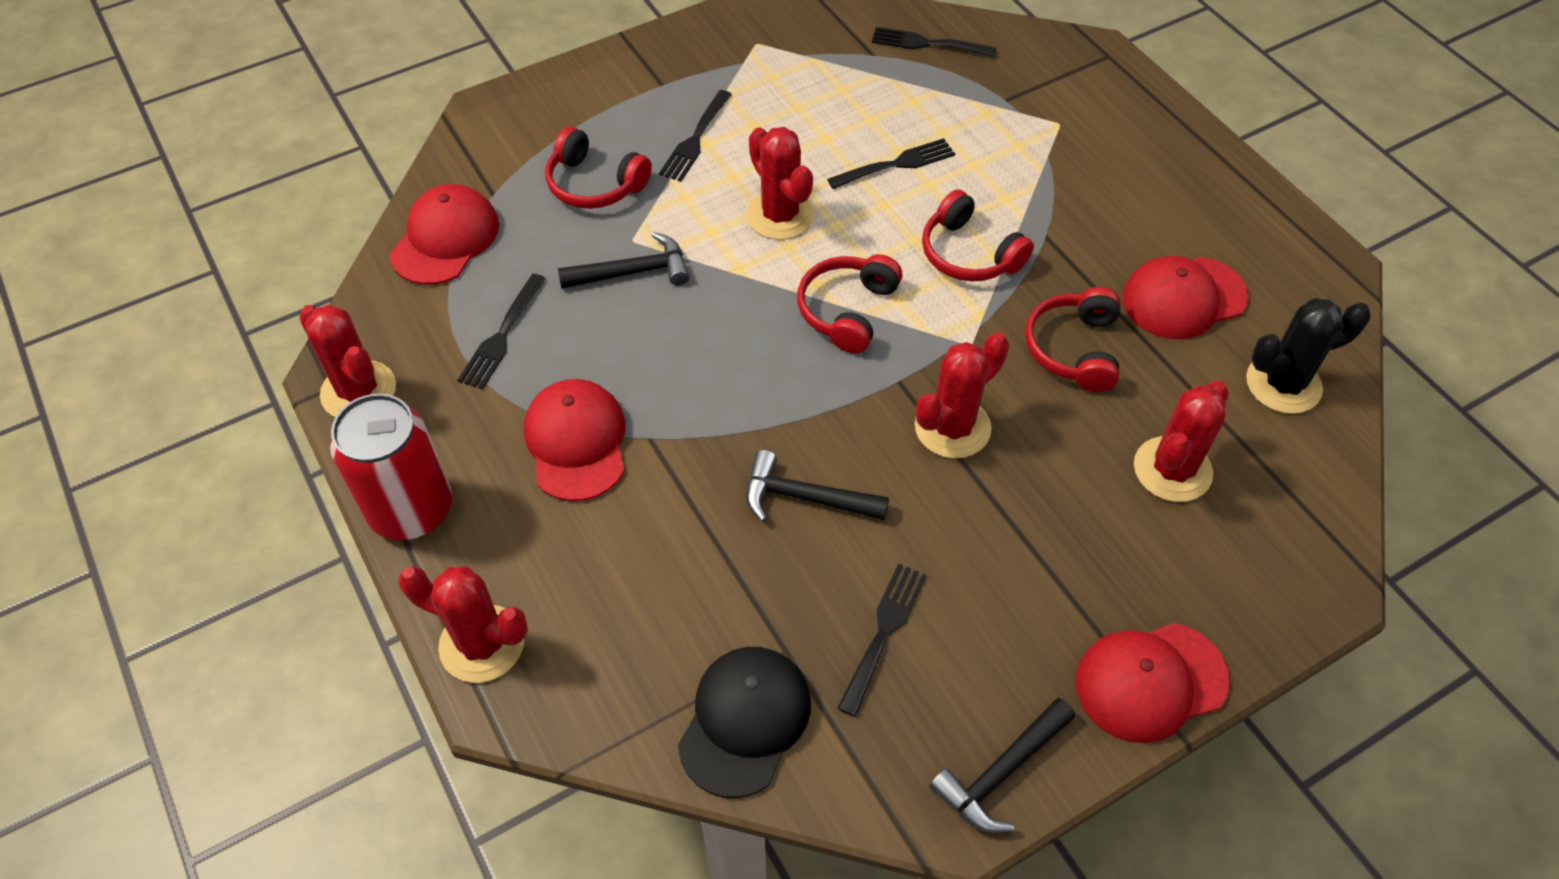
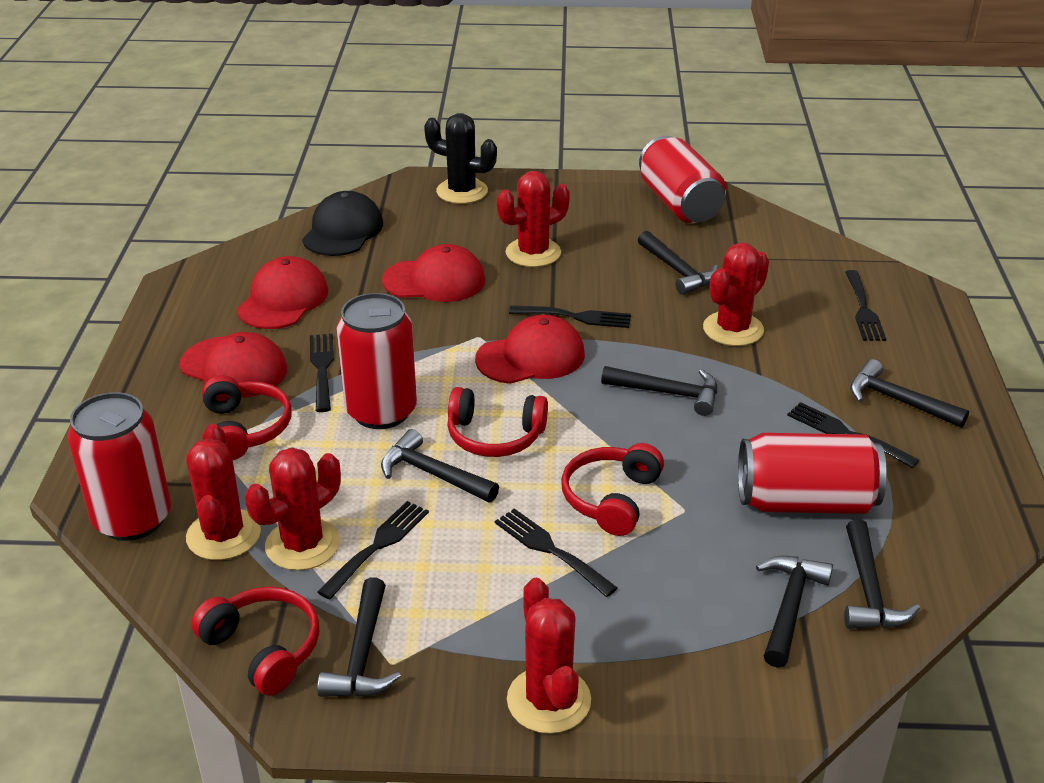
black fork: 5 -> 6
black hammer: 3 -> 7
red can: 1 -> 4

